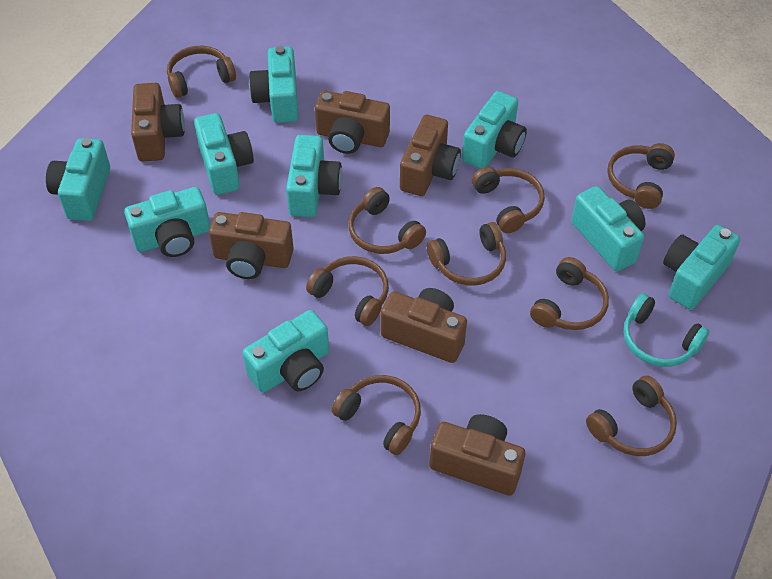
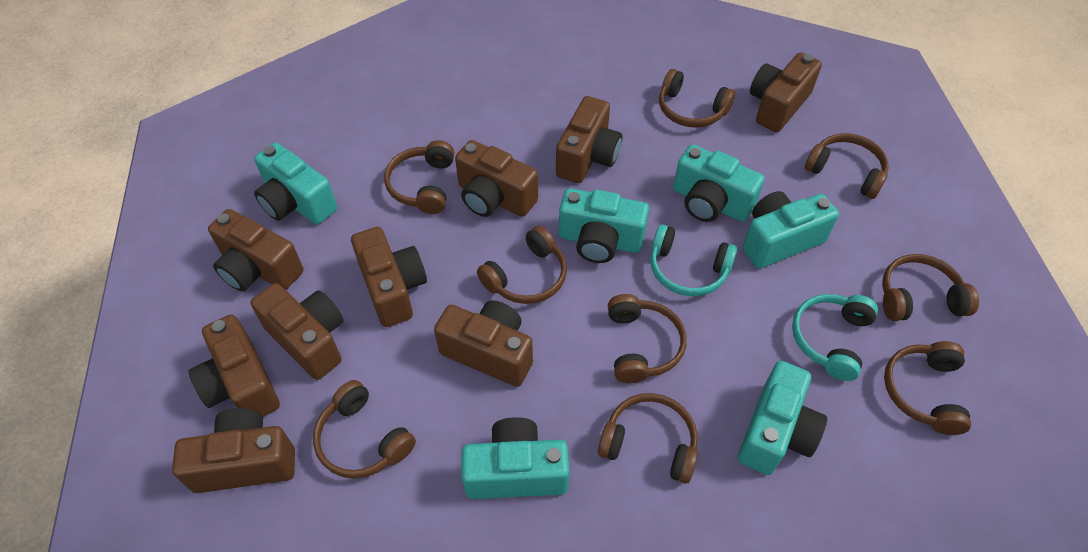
brown camera: 6 -> 9
turquoise camera: 9 -> 6
turquoise headphones: 1 -> 2

